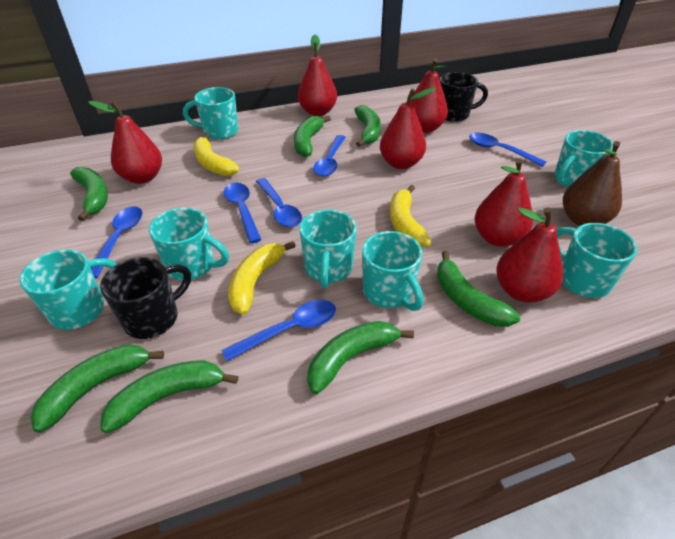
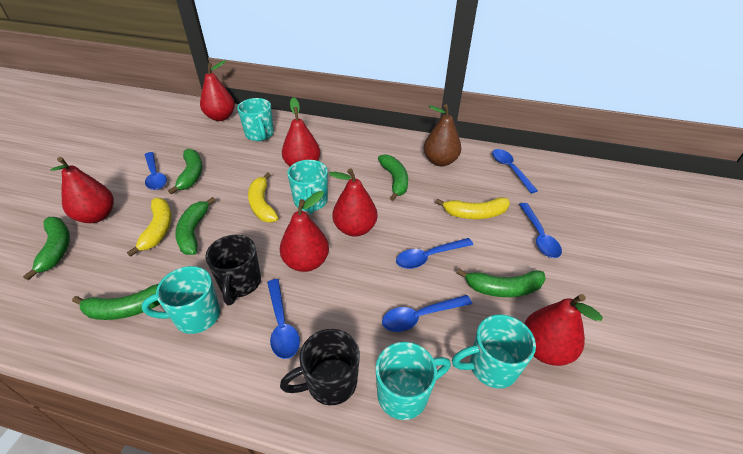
green banana: 7 -> 6
turquoise mug: 7 -> 5

